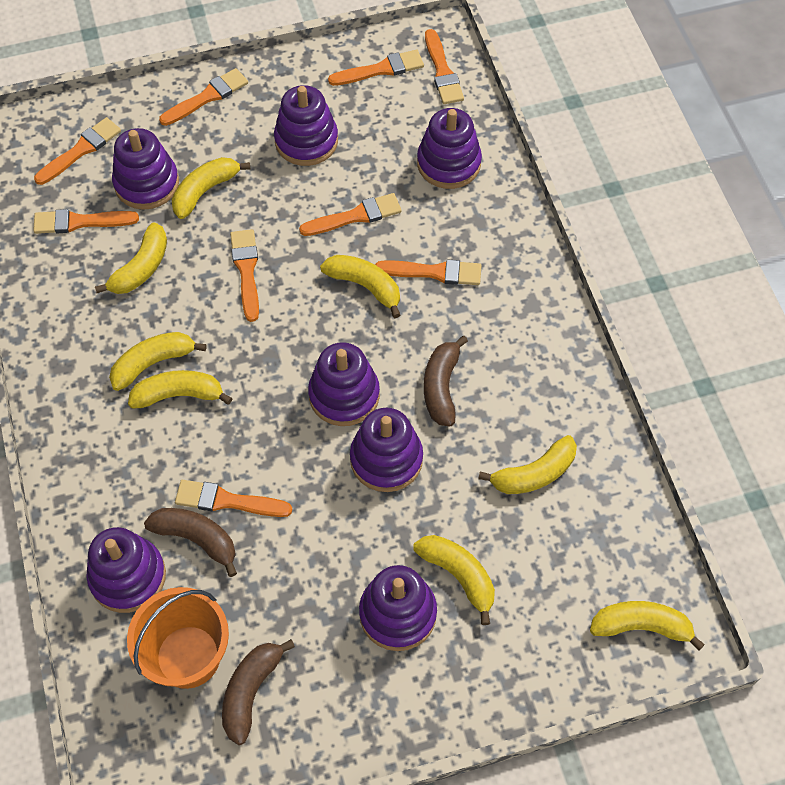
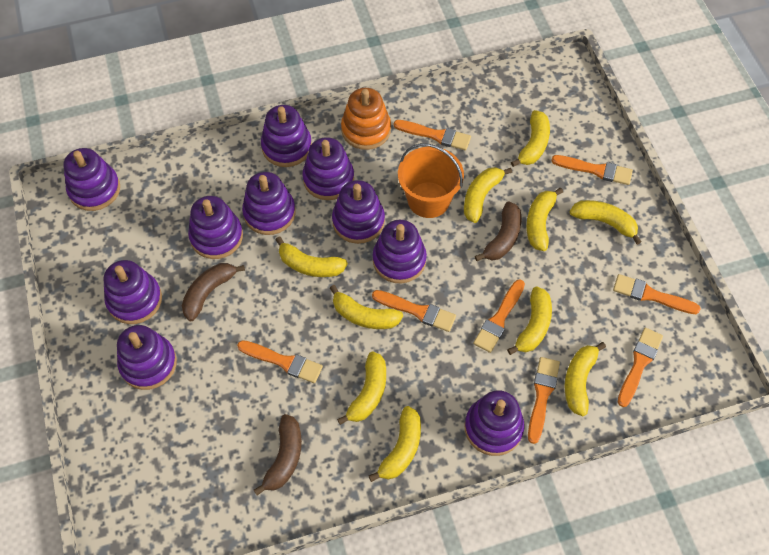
orange brush: 9 -> 8
orange stacking toy: 0 -> 1
purple stacking toy: 7 -> 10
yellow banana: 8 -> 10

